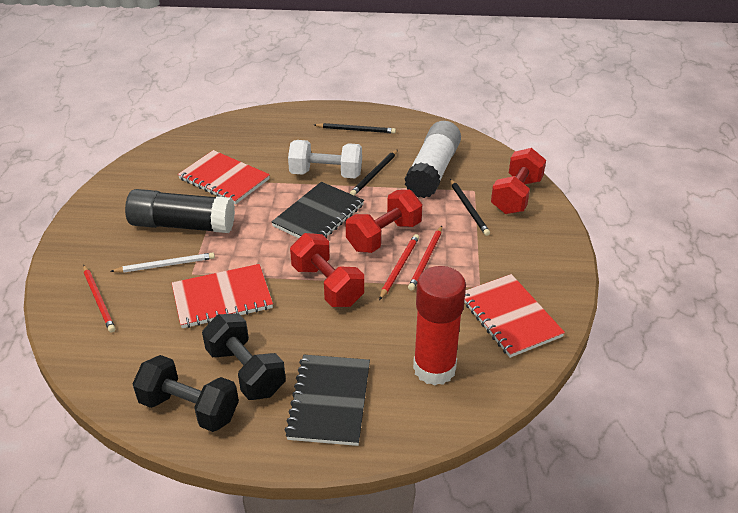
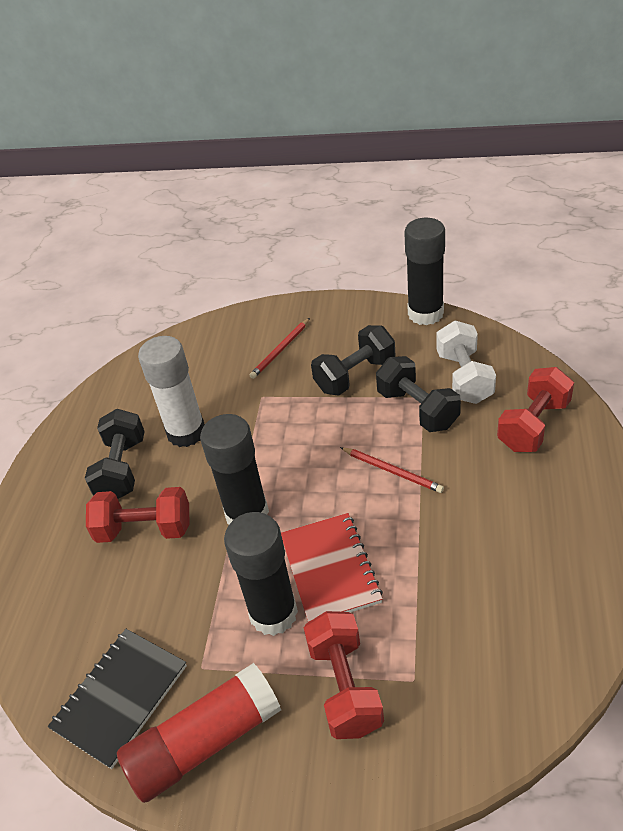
black dumbbell: 2 -> 3
black glue stick: 1 -> 3
black notebook: 2 -> 1
black pencil: 3 -> 0
red notebook: 3 -> 1
red pencil: 3 -> 2
white pencil: 1 -> 0

